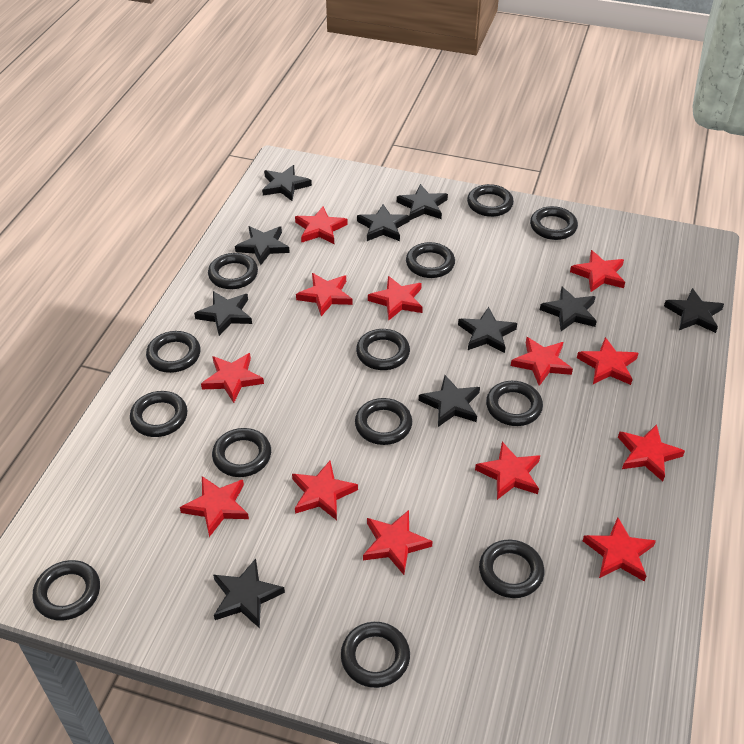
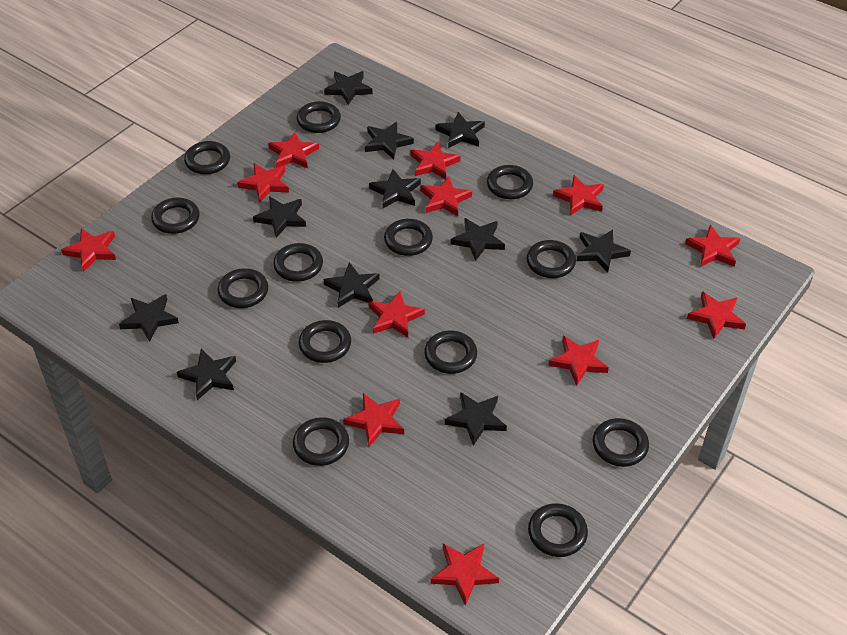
black star: 10 -> 11
red star: 13 -> 12

